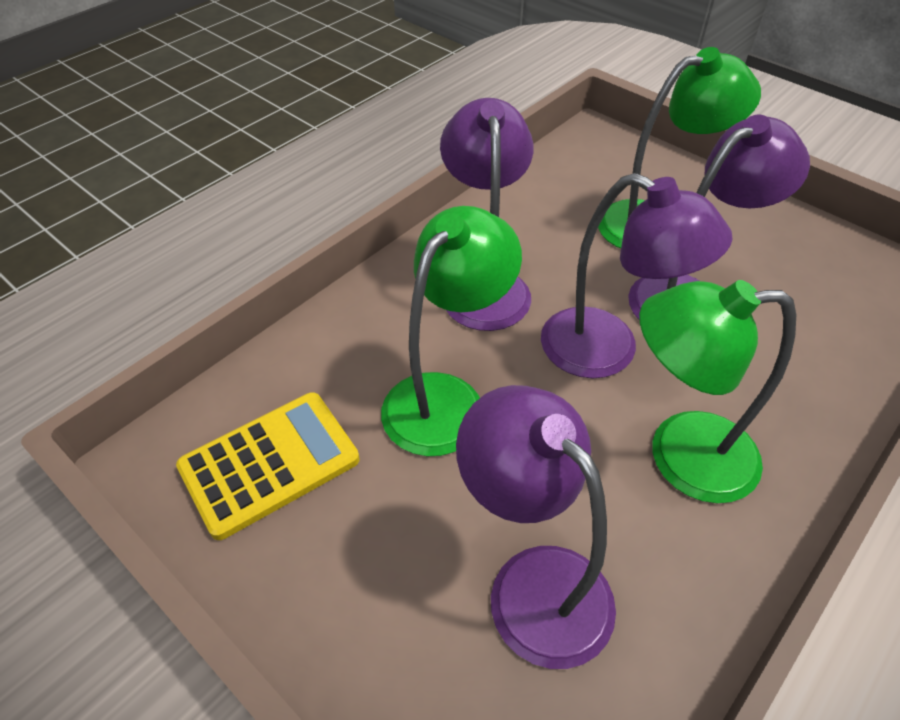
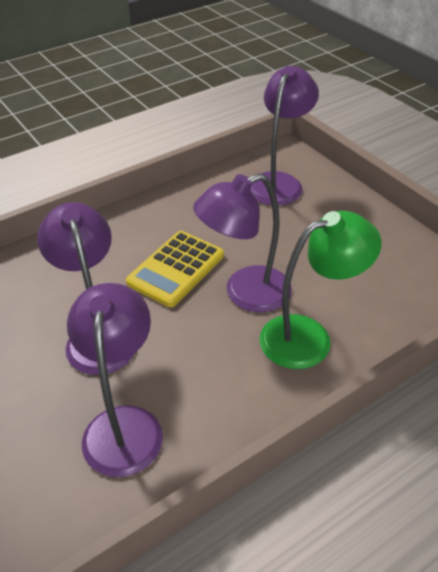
green lamp: 3 -> 1

